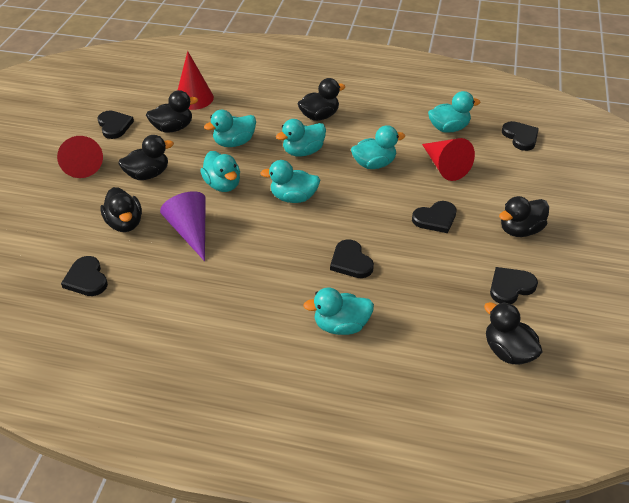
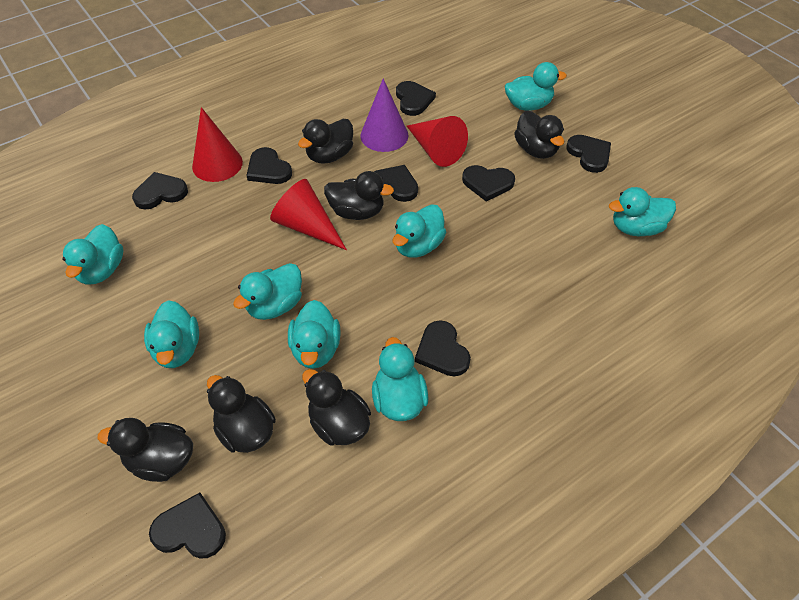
black heart: 6 -> 8
turquoise duck: 7 -> 8

